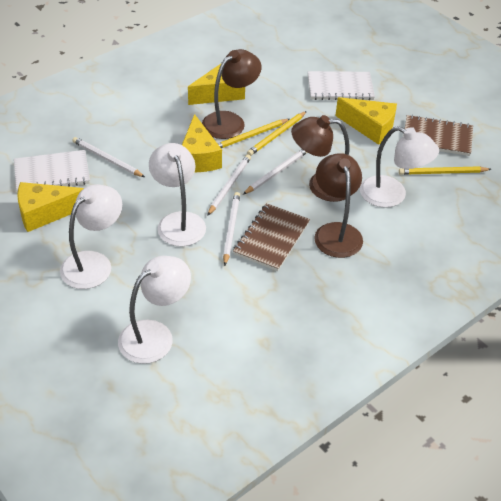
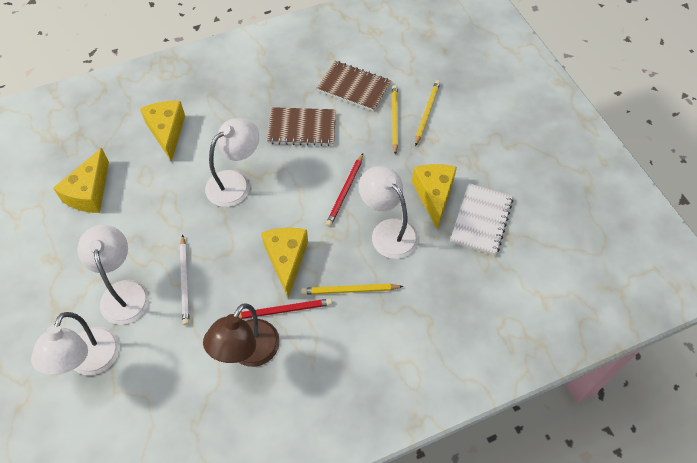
brown lamp: 3 -> 1
red pencil: 0 -> 2
white notebook: 2 -> 1
white pencil: 4 -> 1

